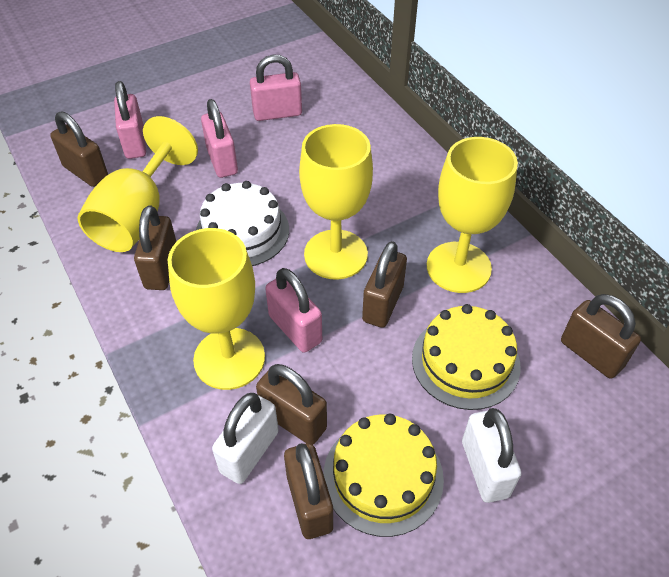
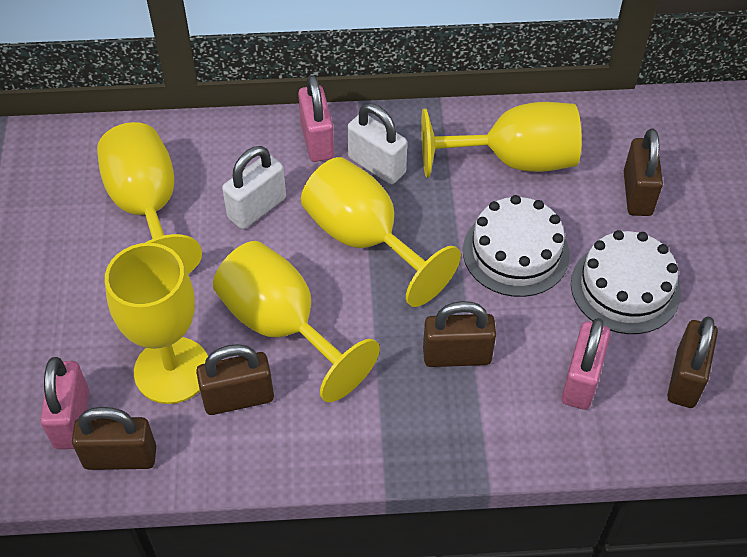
brown padlock: 6 -> 5
pink padlock: 4 -> 3
white cake: 1 -> 2
yellow cake: 2 -> 0
yellow goblet: 4 -> 5

